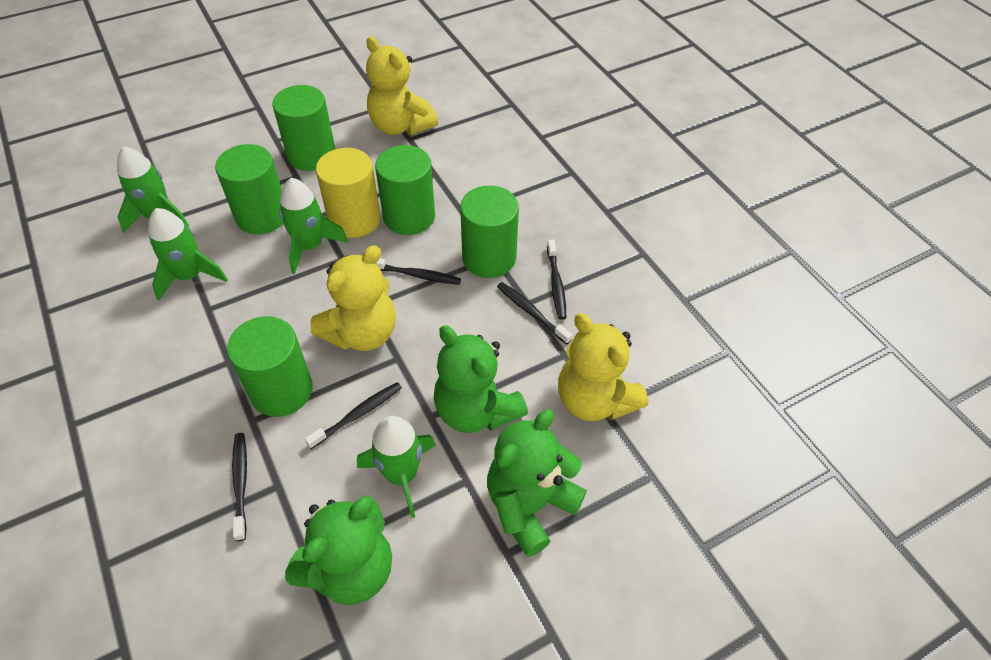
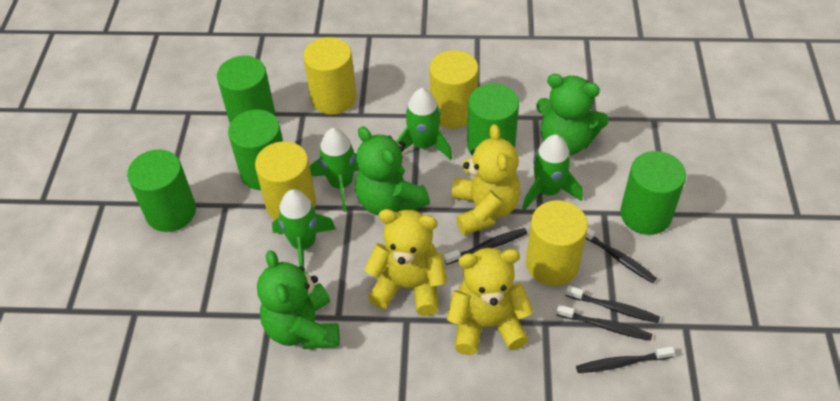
yellow cylinder: 1 -> 4

